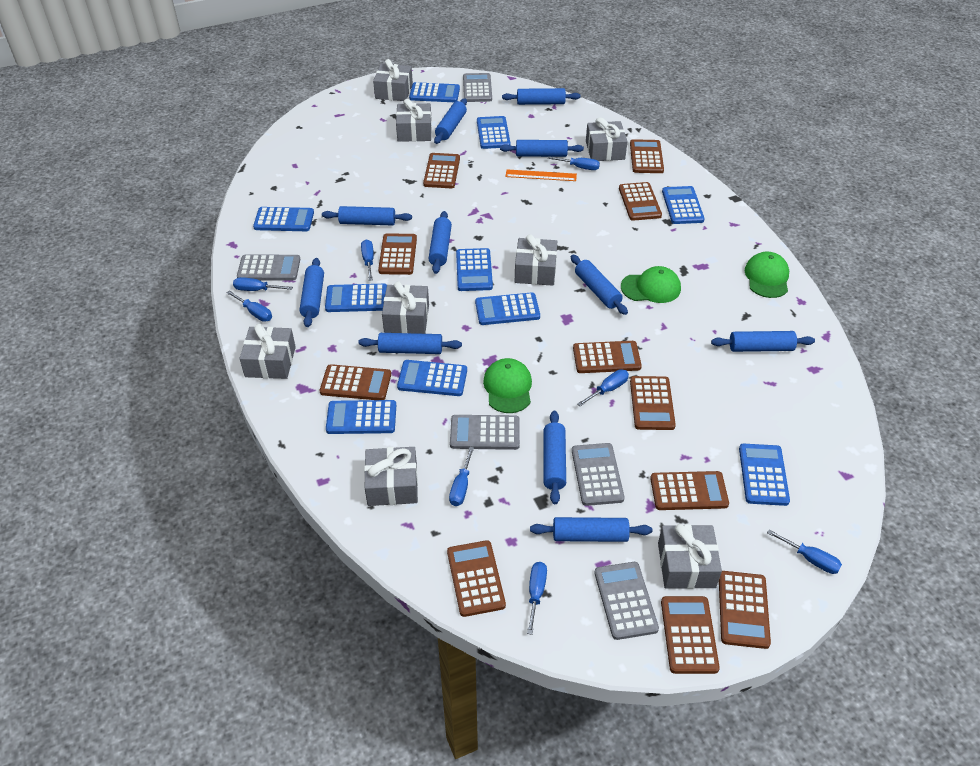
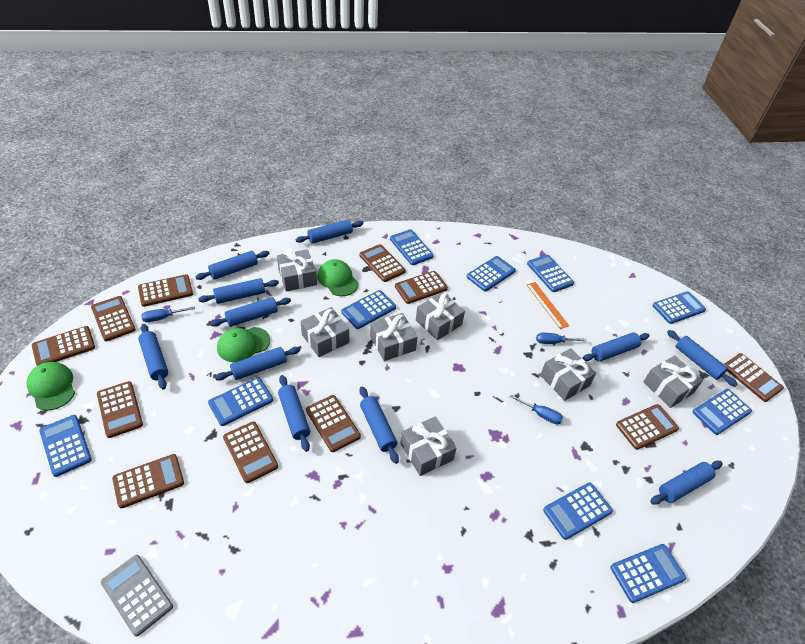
blue screwdriver: 8 -> 3
grey calculator: 5 -> 1
grey gift: 8 -> 7

